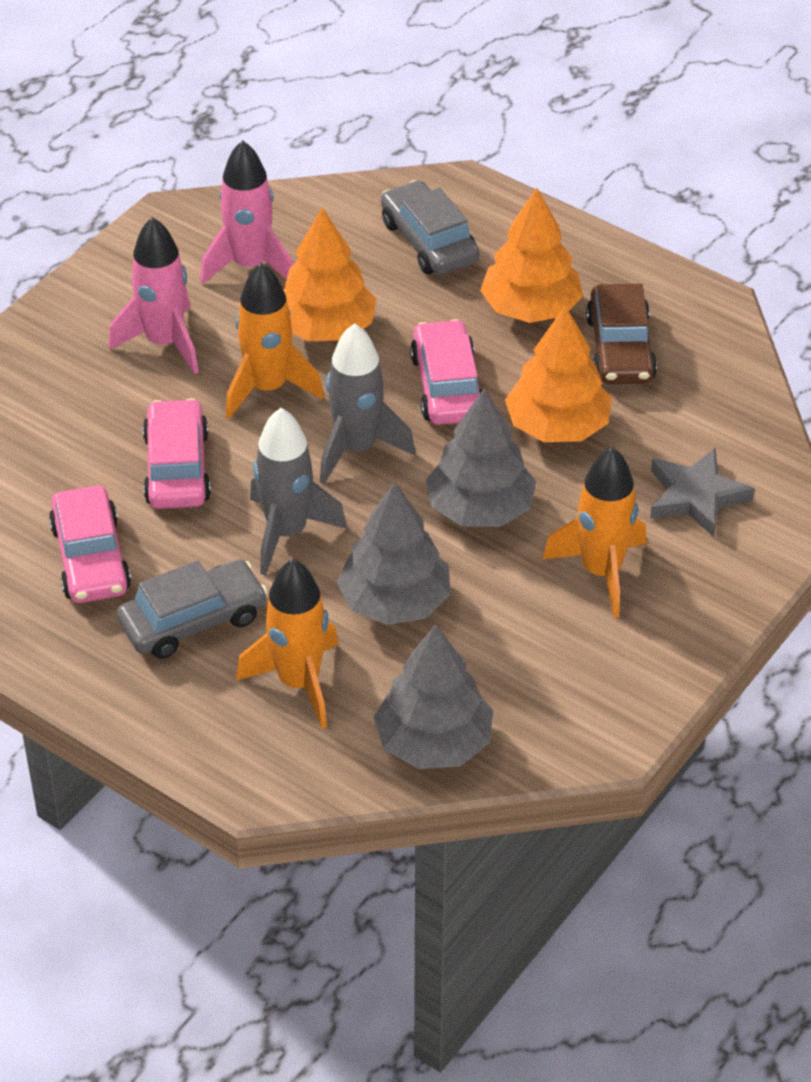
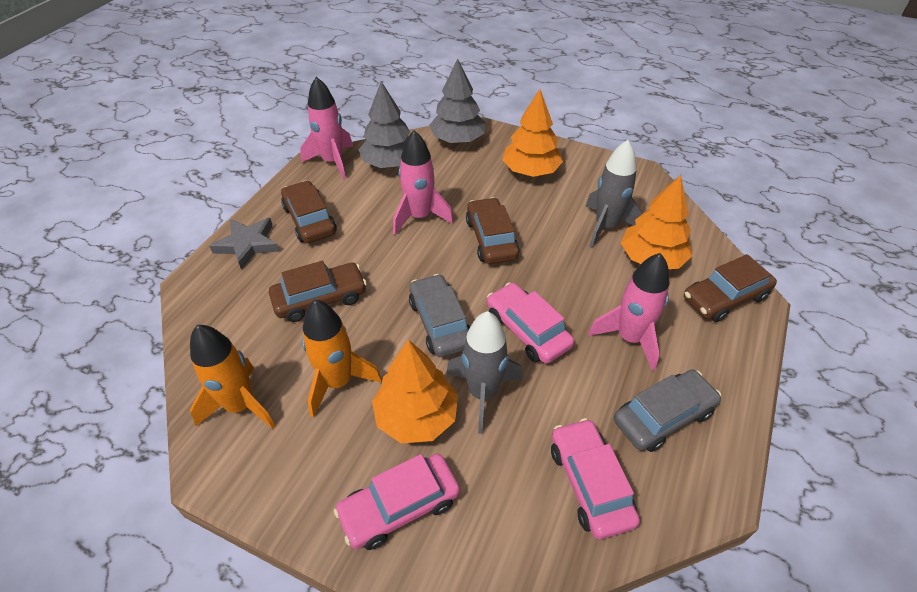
brown car: 1 -> 4
grey tree: 3 -> 2
orange rocket: 3 -> 2
pink rocket: 2 -> 3

